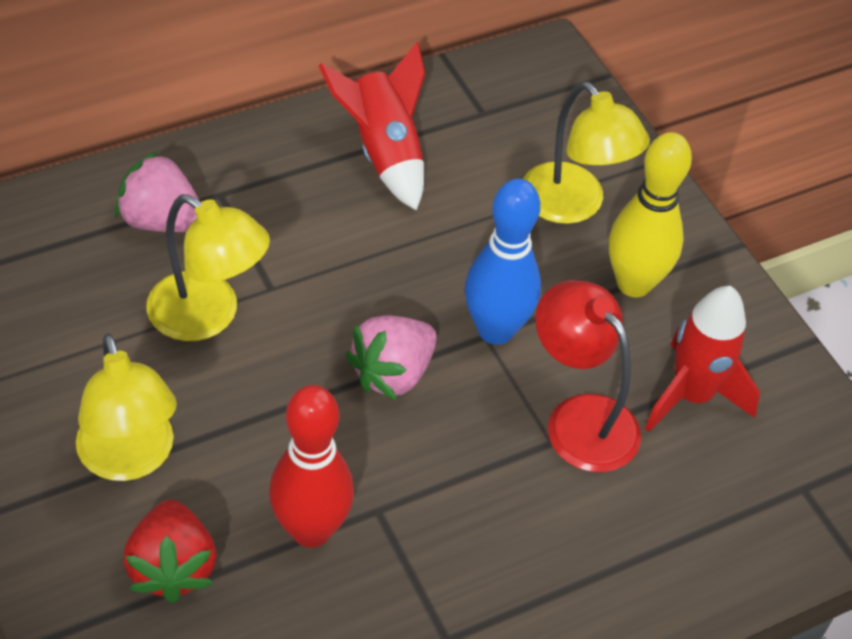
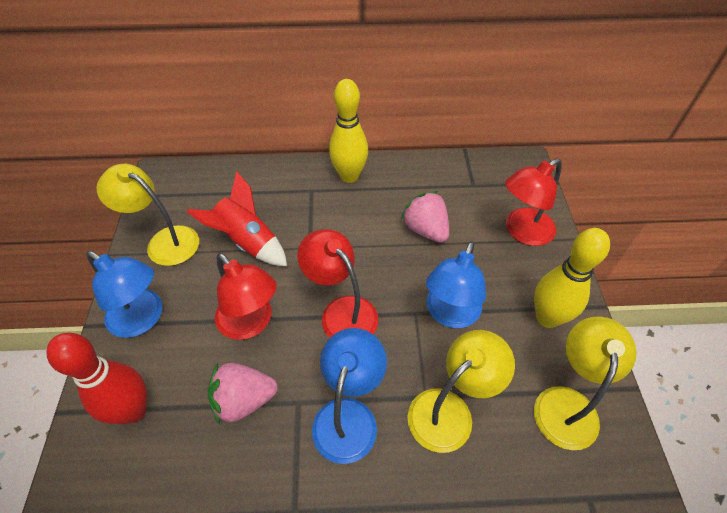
blue bowling pin: 1 -> 0
blue lamp: 0 -> 3
red lamp: 1 -> 3
red rocket: 2 -> 1
red strawberry: 1 -> 0
yellow bowling pin: 1 -> 2

